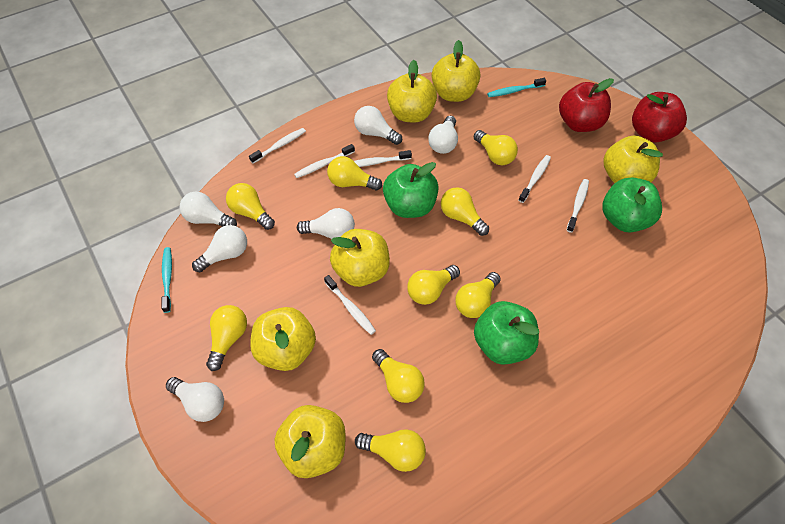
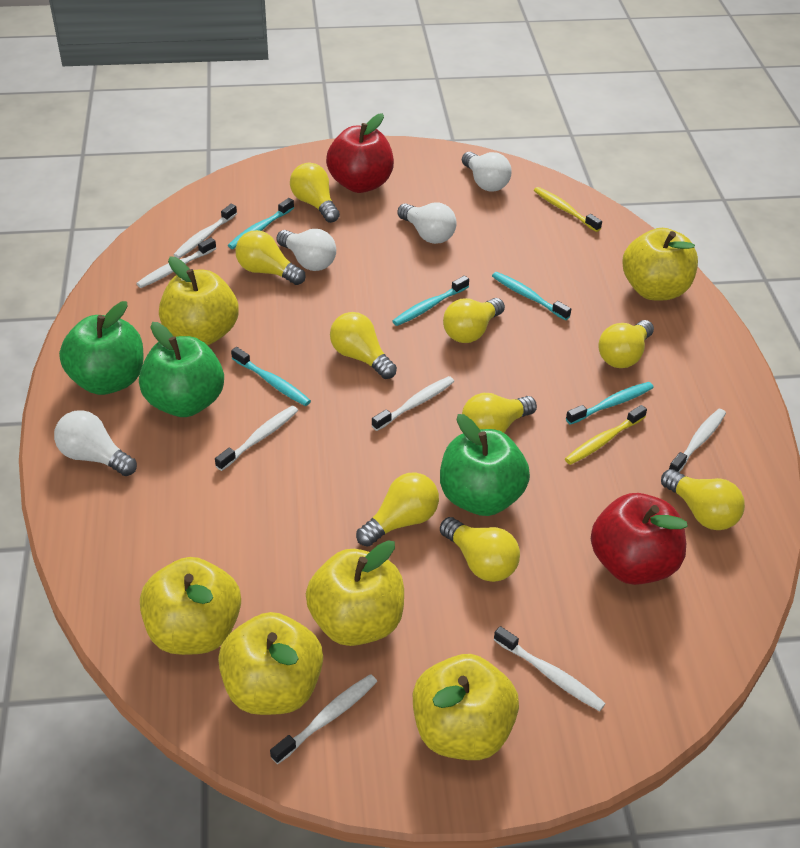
turquoise toothbrush: 2 -> 5
white light bulb: 6 -> 4
white toothbrush: 6 -> 7
yellow toothbrush: 0 -> 2

